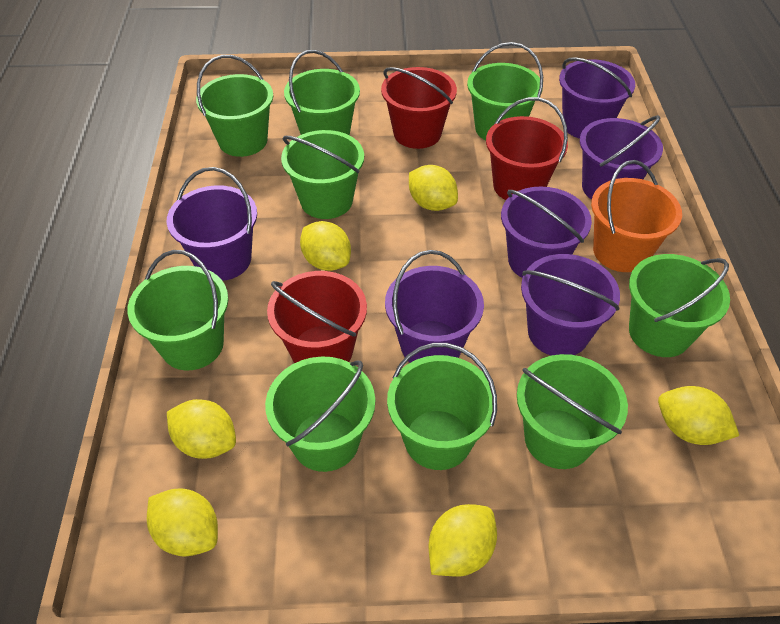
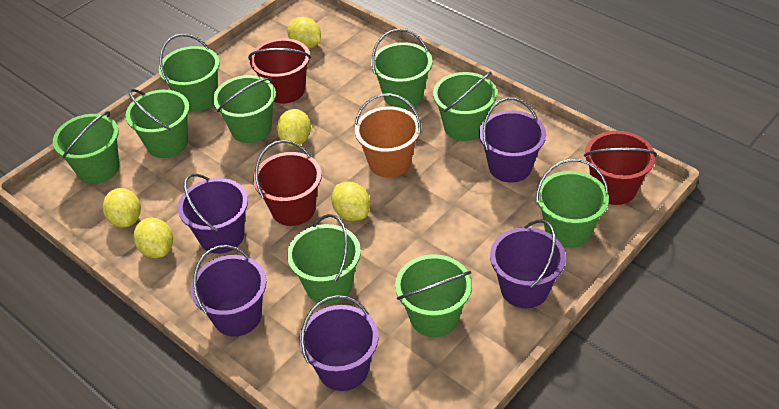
purple bucket: 6 -> 5
yellow lemon: 6 -> 5

